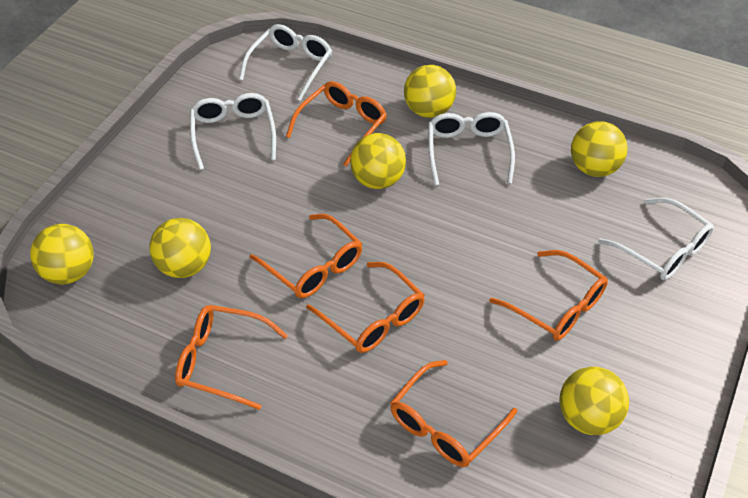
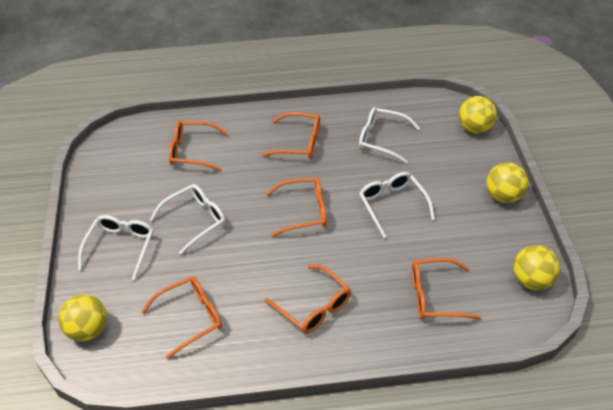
yellow ball: 6 -> 4

